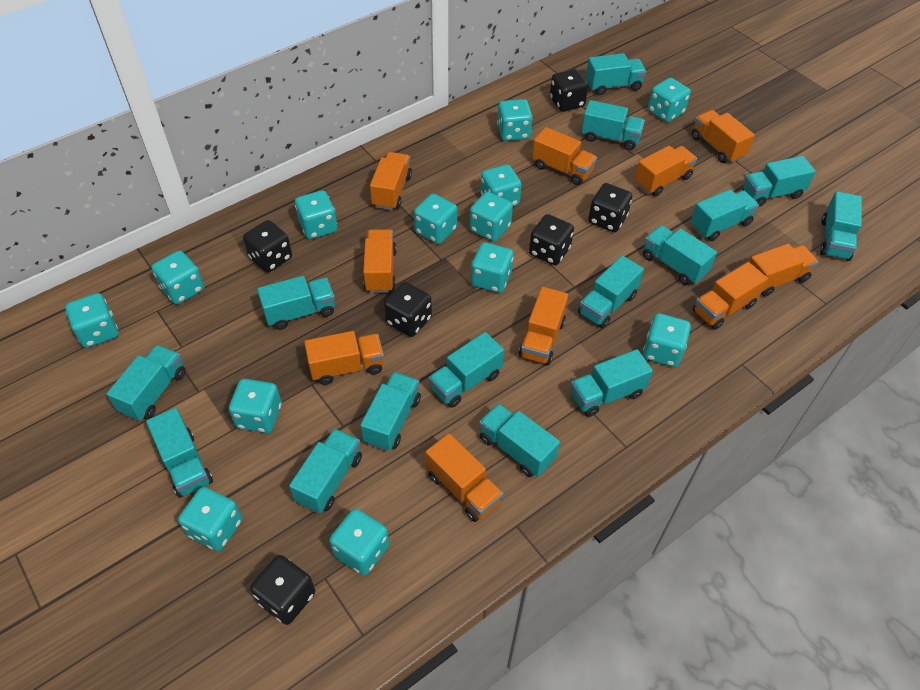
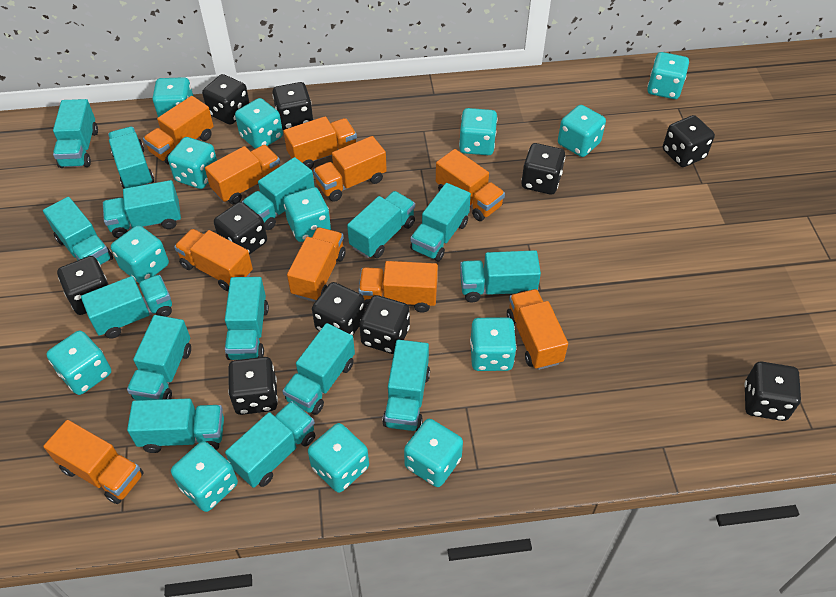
black dice: 6 -> 10

